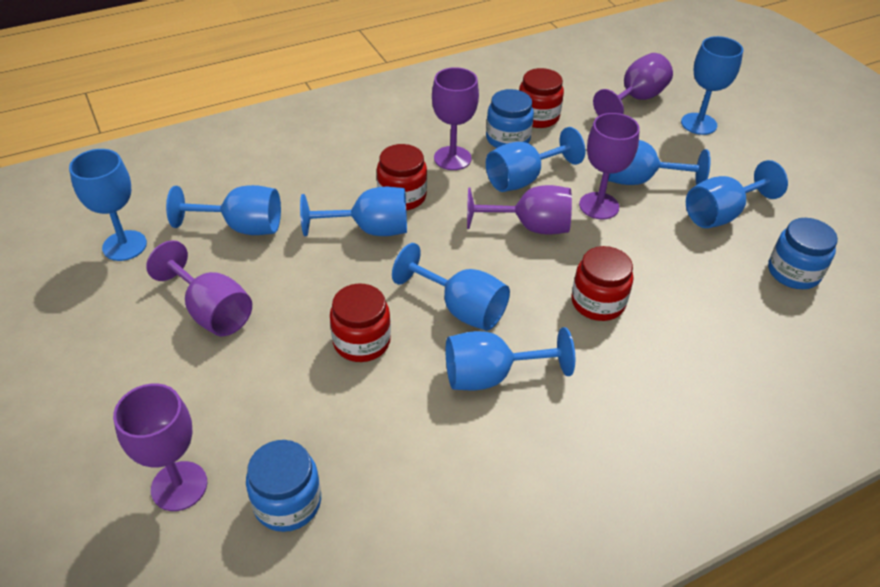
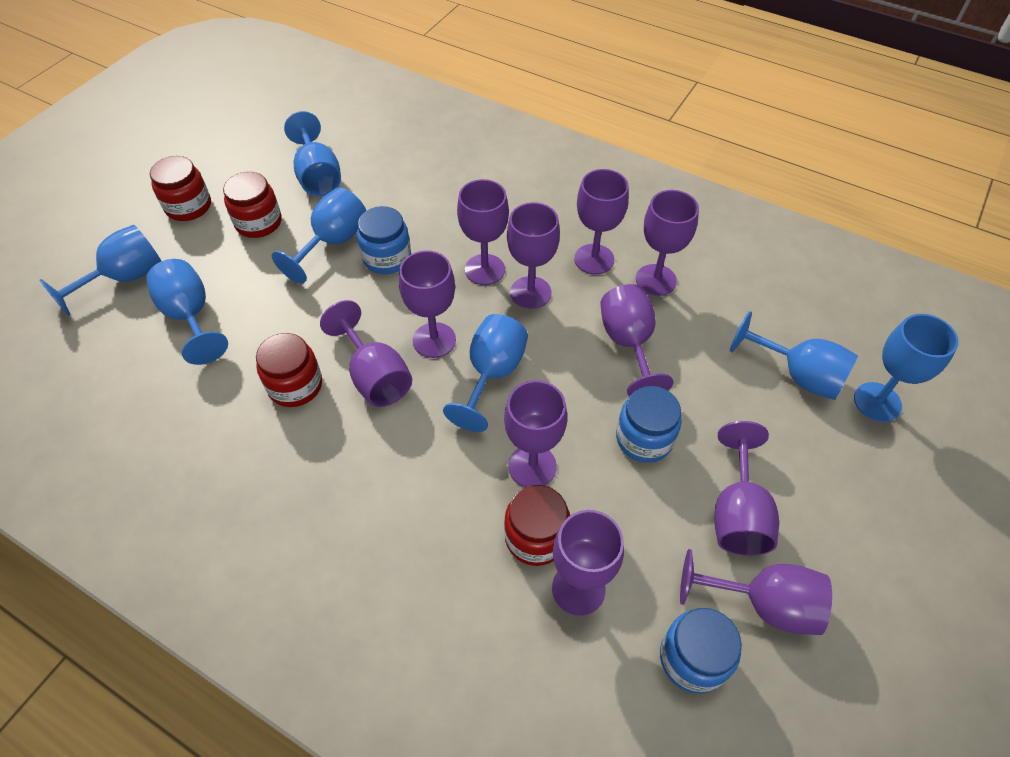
blue goblet: 9 -> 7
purple goblet: 6 -> 11

